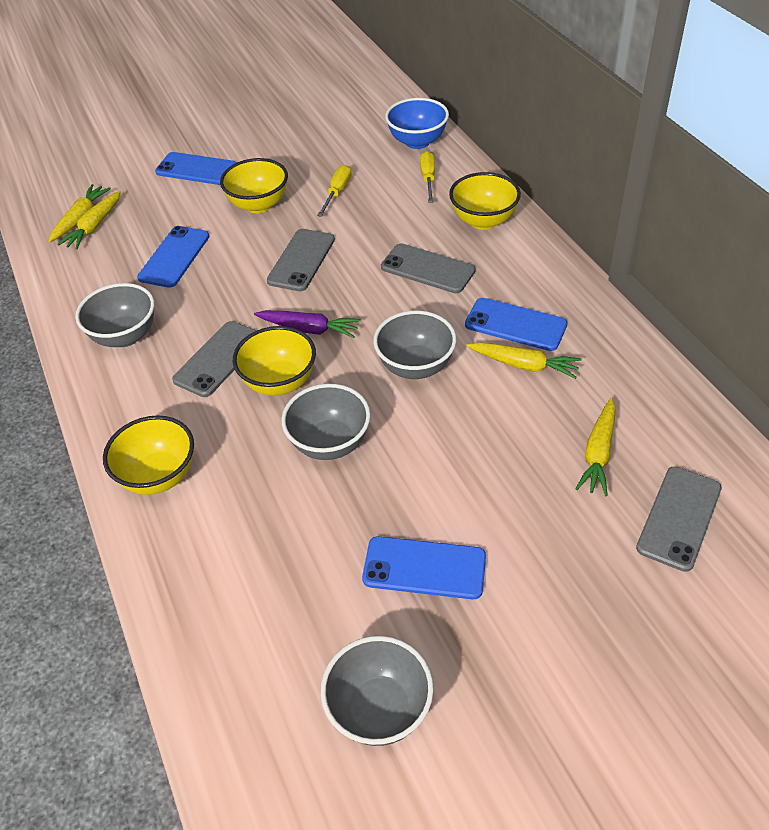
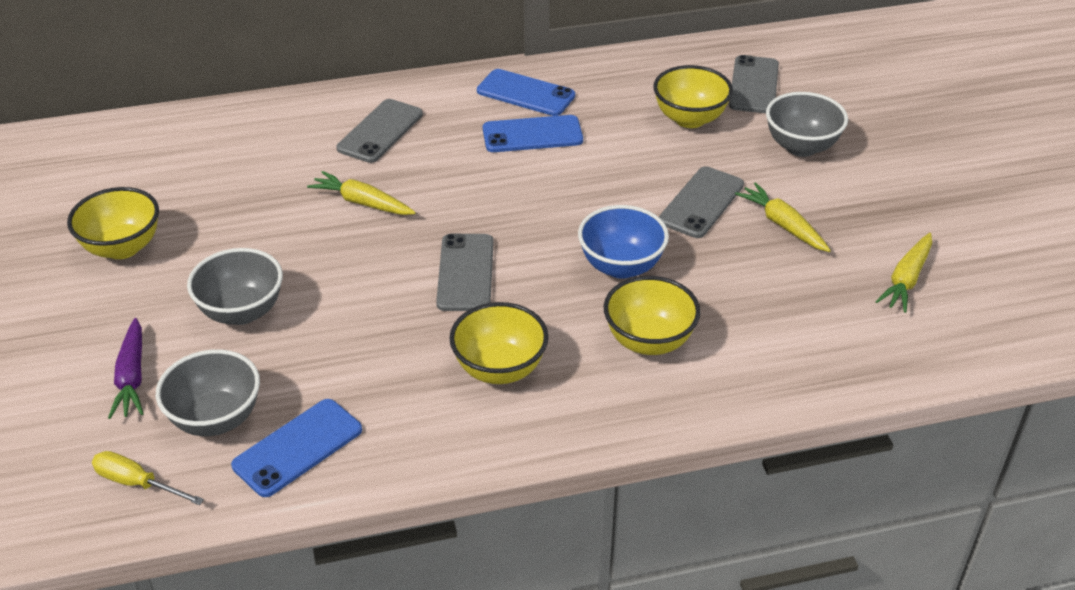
blue phone: 4 -> 3
grey bowl: 4 -> 3
yellow carrot: 4 -> 3
yellow screwdriver: 2 -> 1

